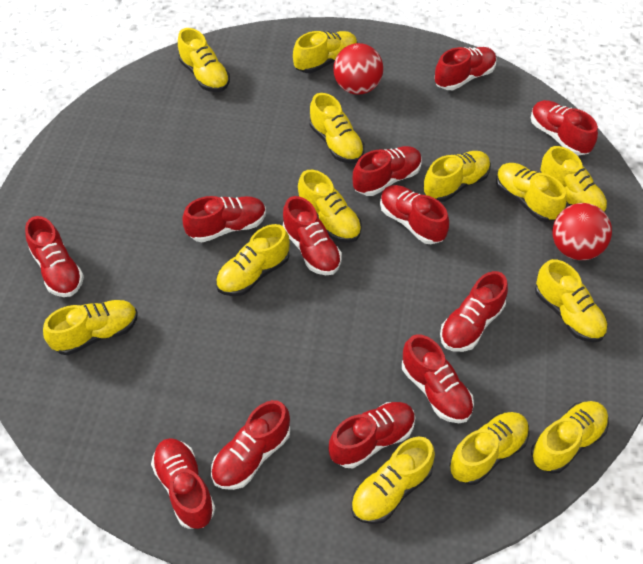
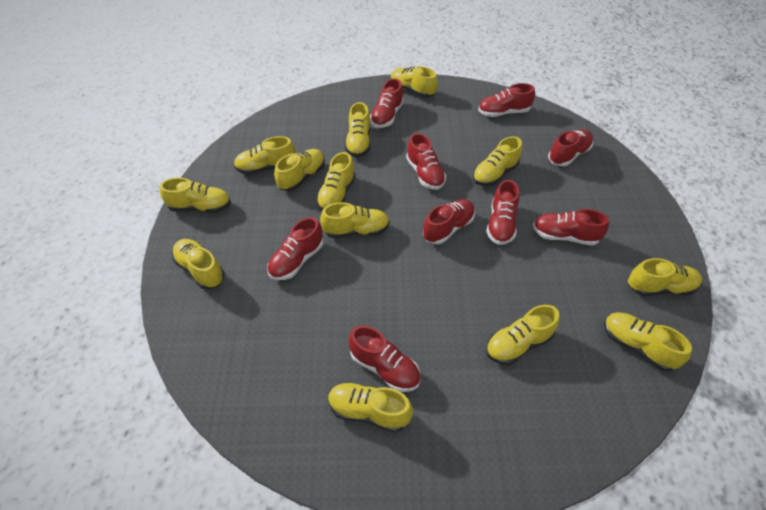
red ball: 2 -> 0
red shoe: 12 -> 9

